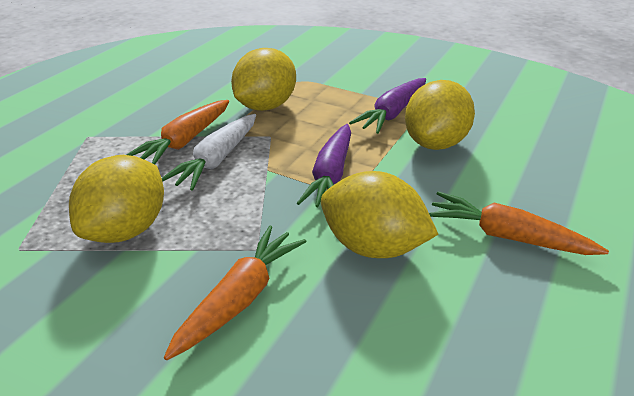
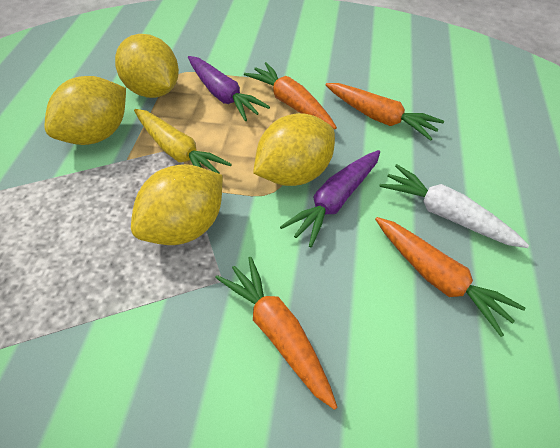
orange carrot: 3 -> 4
yellow carrot: 0 -> 1

